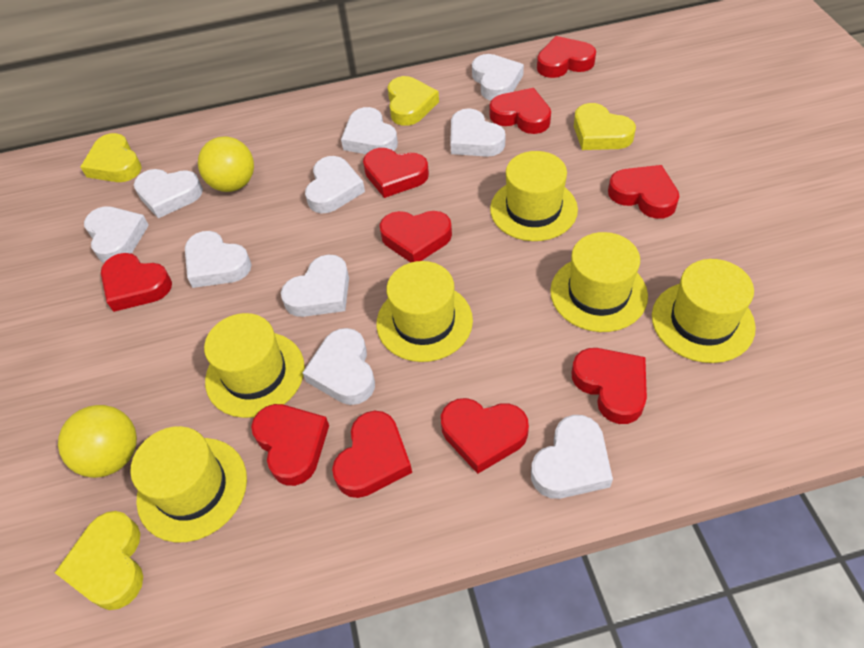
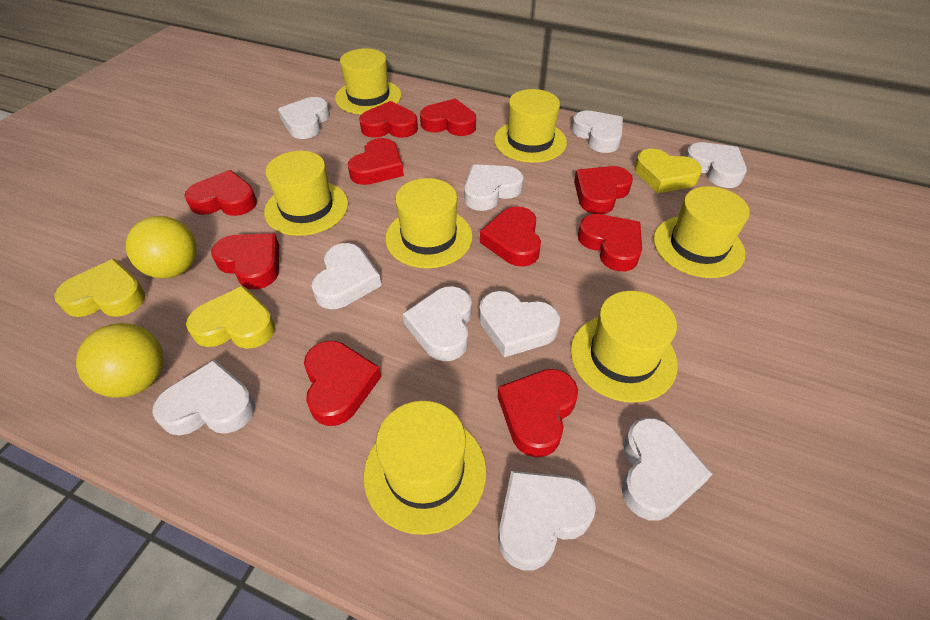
yellow hat: 6 -> 7
yellow heart: 4 -> 3

